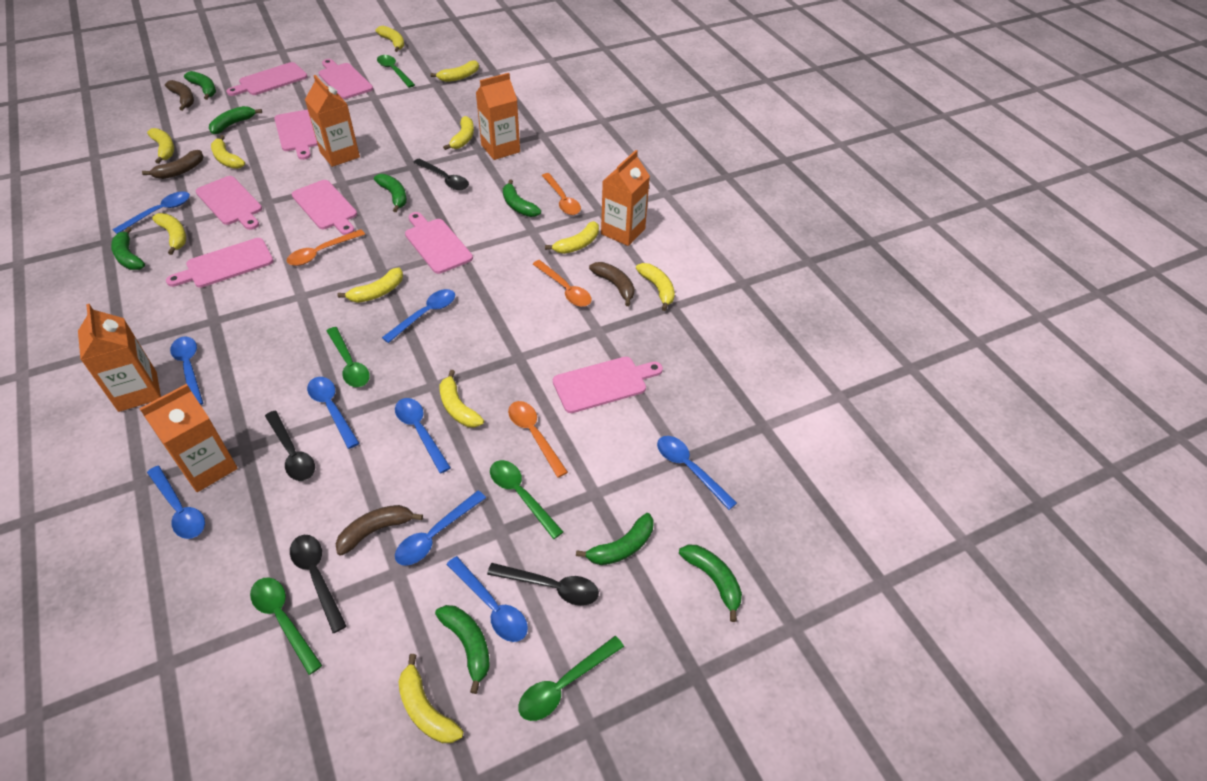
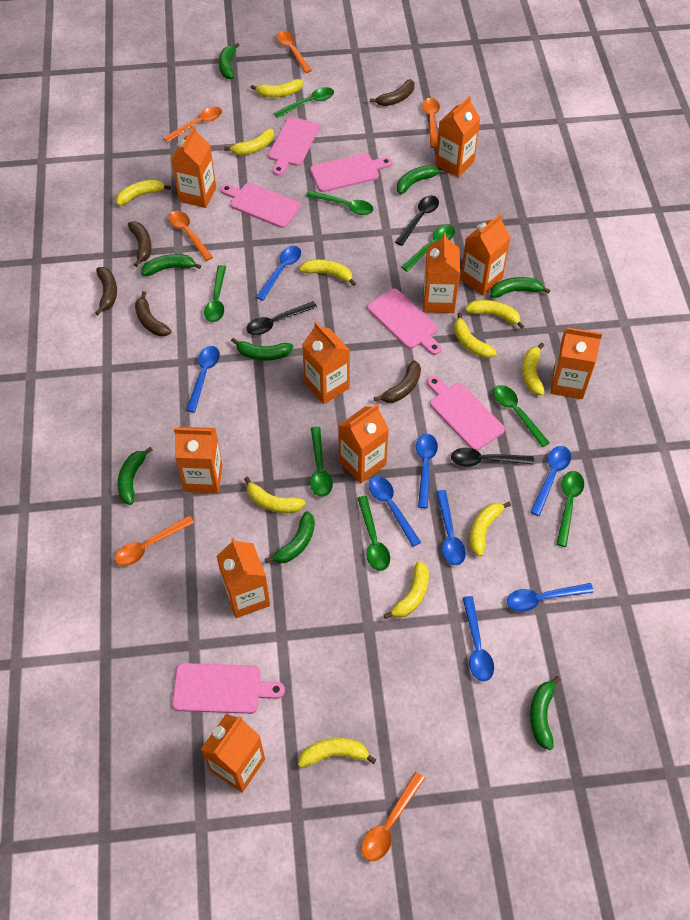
black spoon: 4 -> 3
blue spoon: 9 -> 8
brown banana: 4 -> 5
green spoon: 5 -> 8
orange carton: 5 -> 10
orange spoon: 4 -> 6
pink cutting board: 8 -> 6

